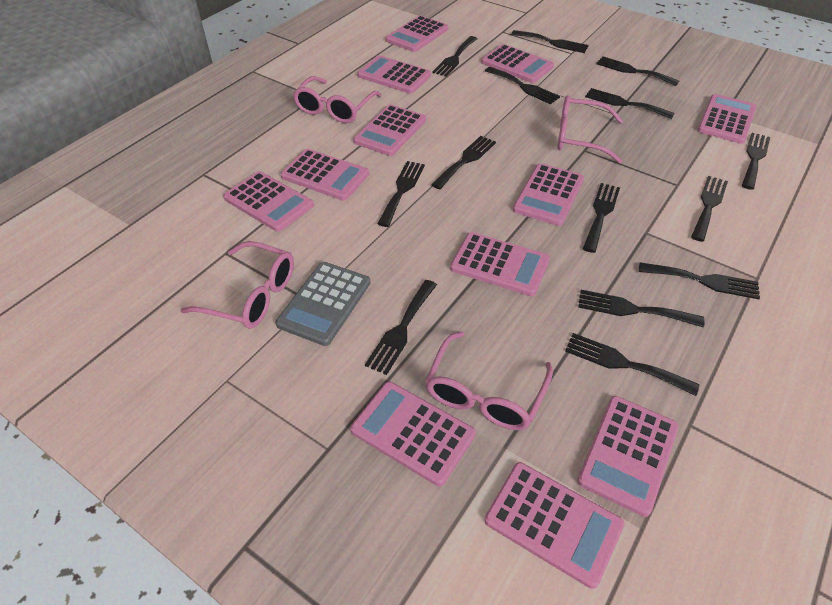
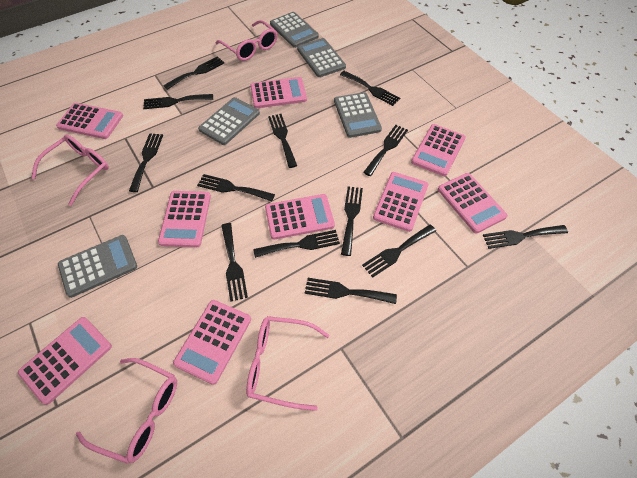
black fork: 14 -> 13
grey calculator: 1 -> 5
pink calculator: 12 -> 9

